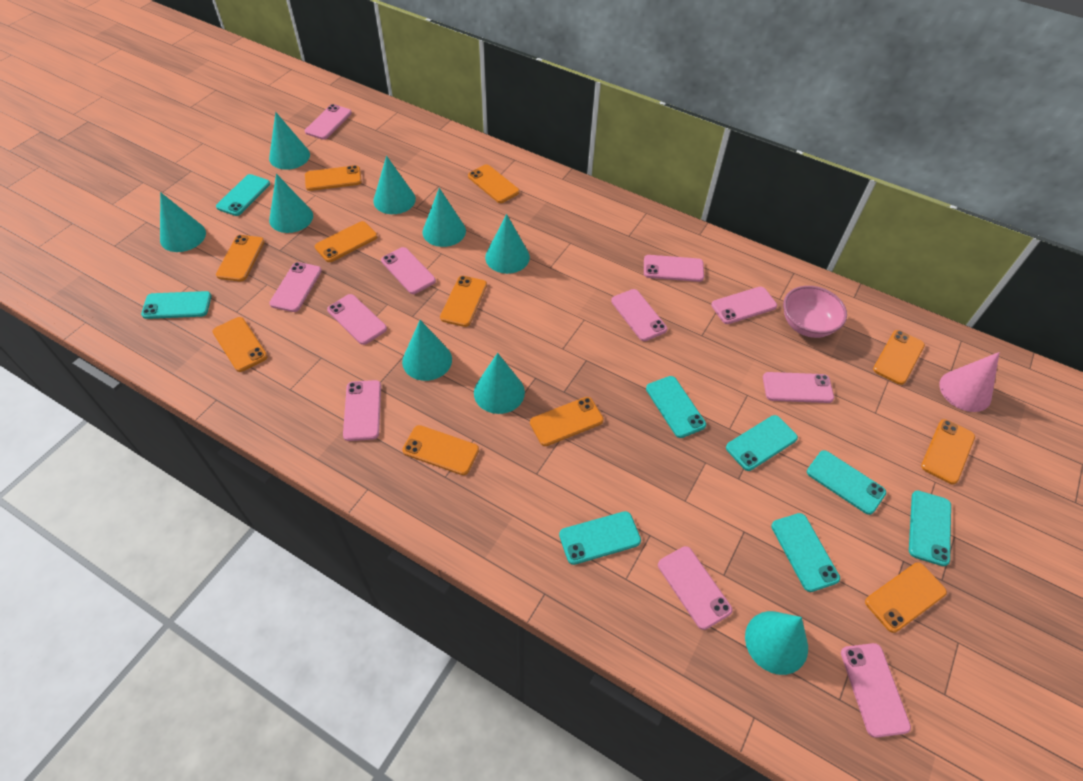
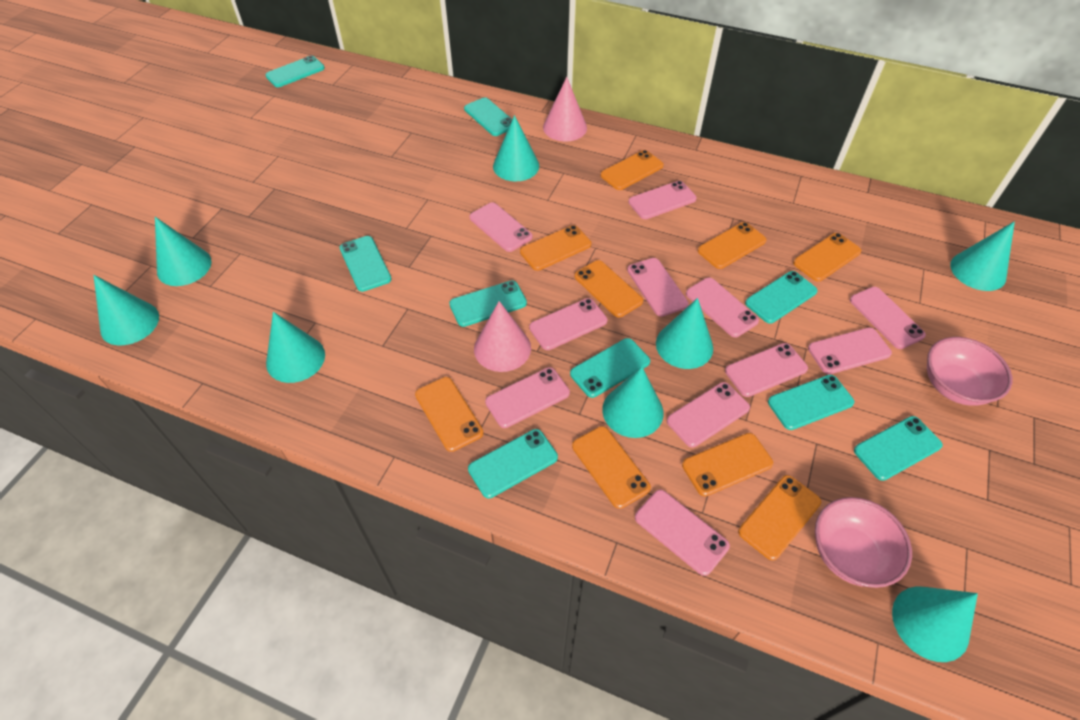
orange phone: 11 -> 9
pink bowl: 1 -> 2
pink cone: 1 -> 2
turquoise cone: 9 -> 8
turquoise phone: 8 -> 9

